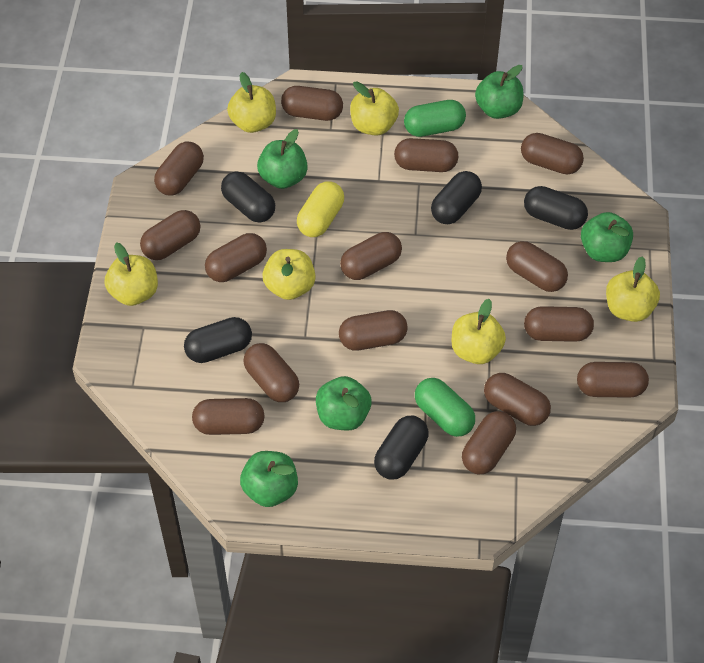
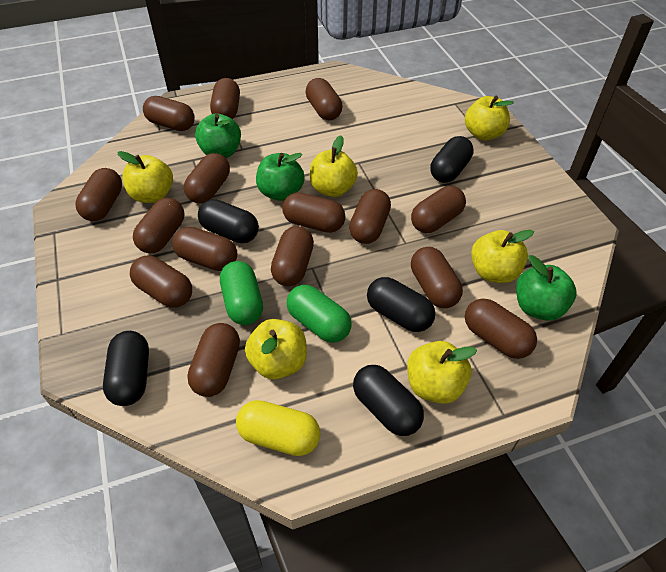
green apple: 5 -> 3

